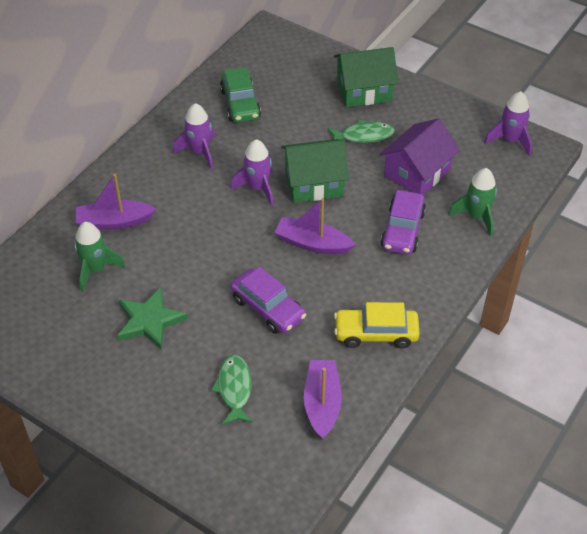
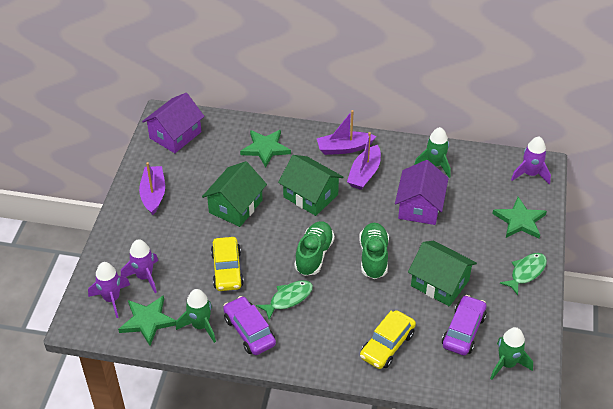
green car: 1 -> 0
green house: 2 -> 3
green rocket: 2 -> 3
green shoe: 0 -> 2
green star: 1 -> 3
purple house: 1 -> 2
yellow car: 1 -> 2

